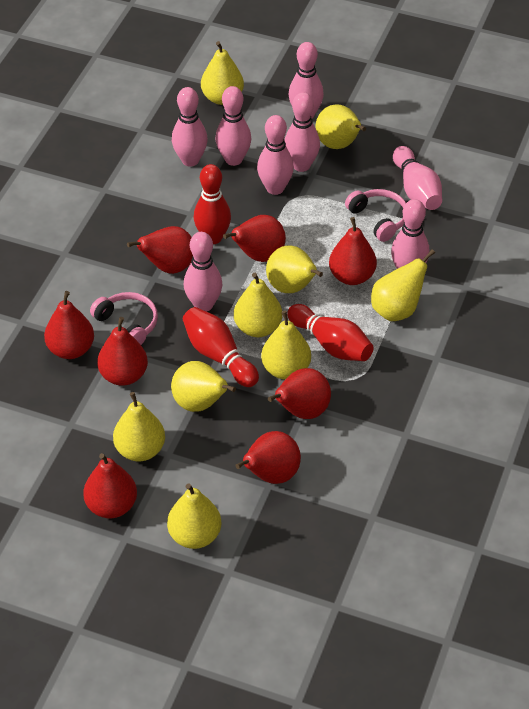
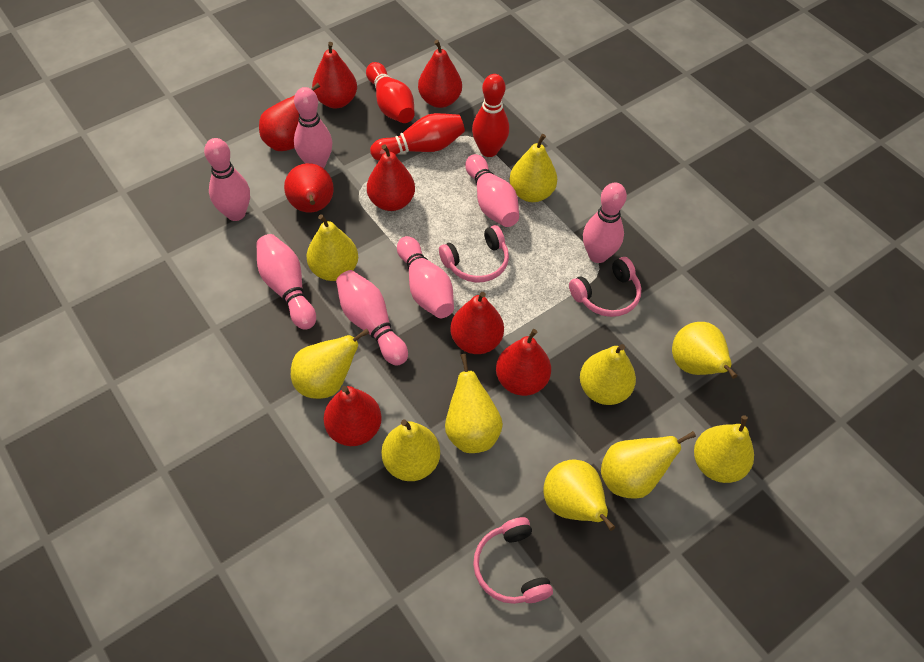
pink bowling pin: 8 -> 7
pink headphones: 2 -> 3
yellow pear: 9 -> 10

